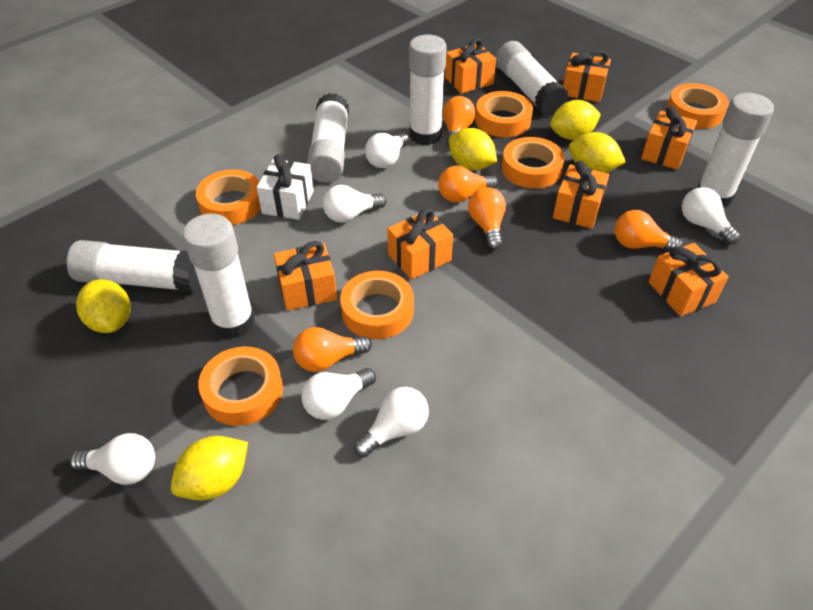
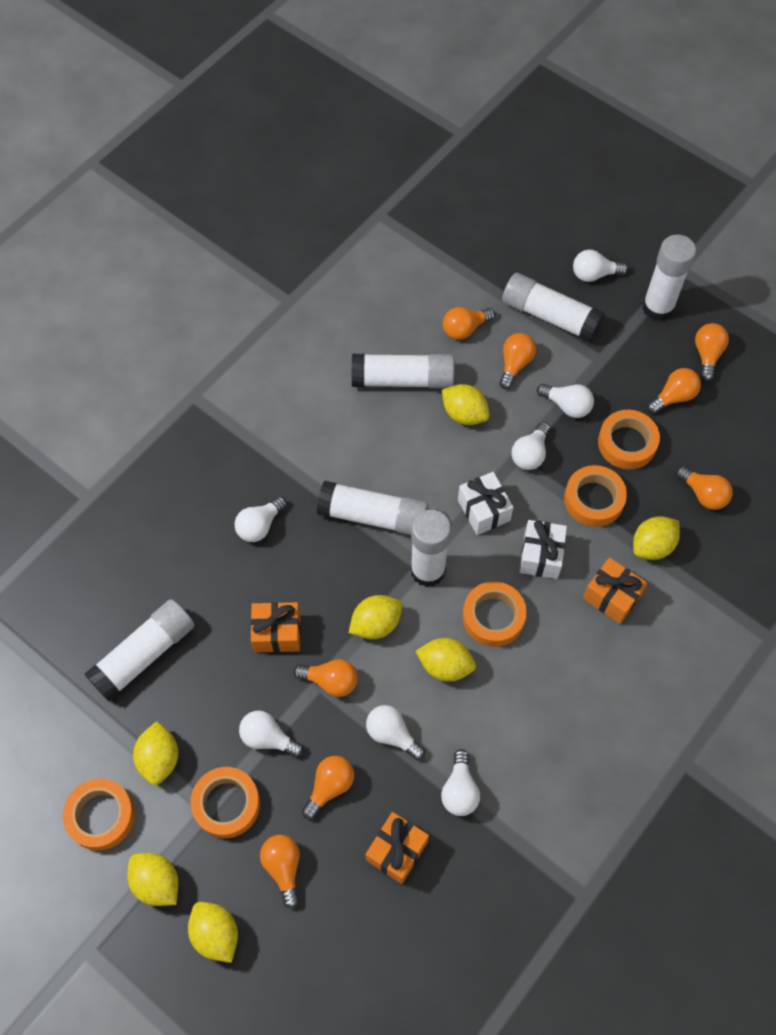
orange gift: 7 -> 3
orange light bulb: 5 -> 8
orange tape: 6 -> 5
white gift: 1 -> 2
white light bulb: 6 -> 7
yellow lemon: 5 -> 7

